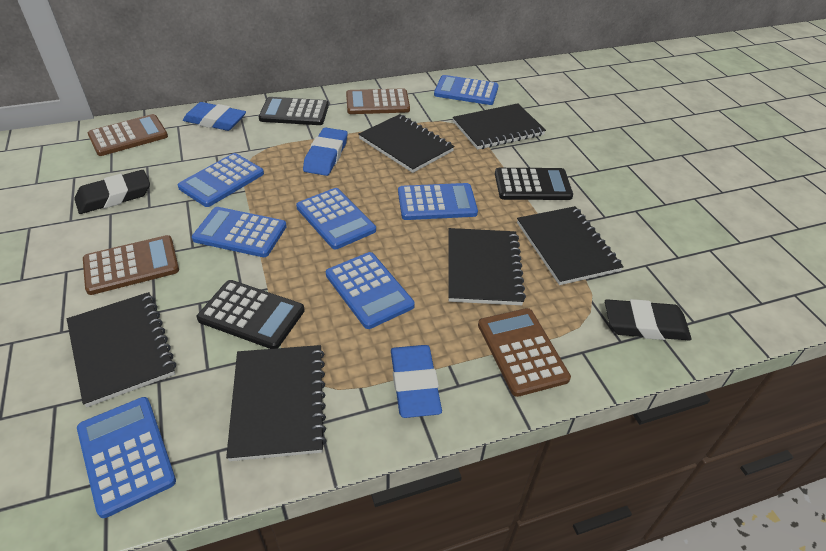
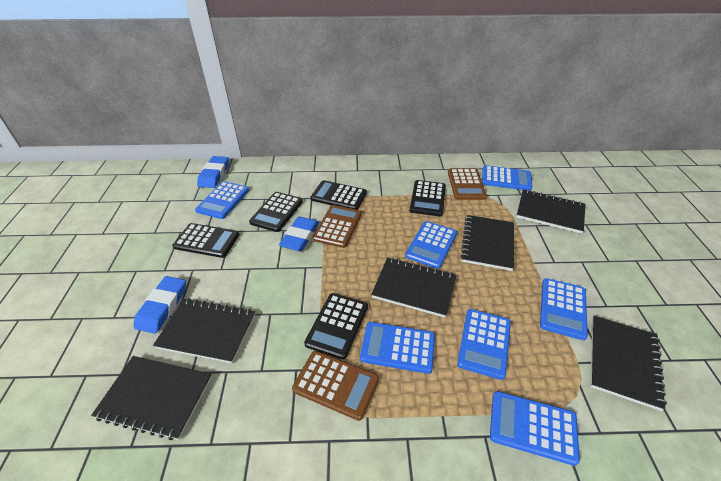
black calculator: 3 -> 5
black eraser: 2 -> 0
brown calculator: 4 -> 3

